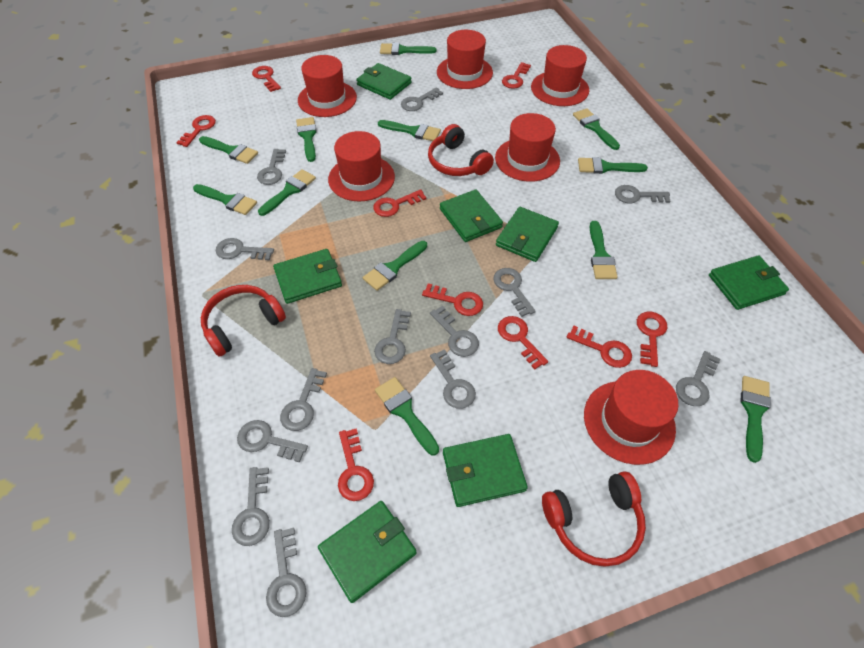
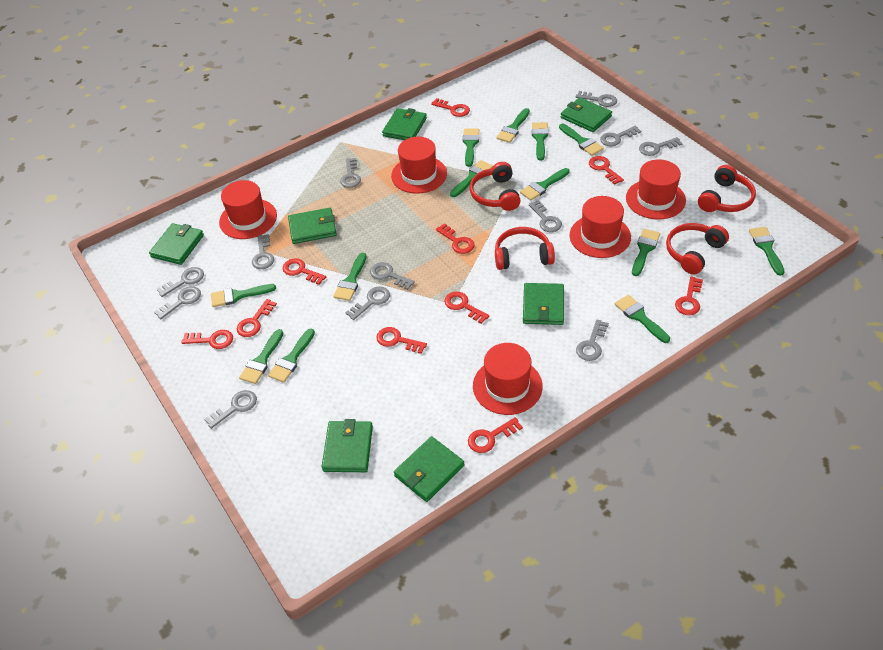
green brush: 12 -> 13
grey key: 13 -> 12
red hat: 6 -> 5
red headphones: 3 -> 4
red key: 9 -> 10

